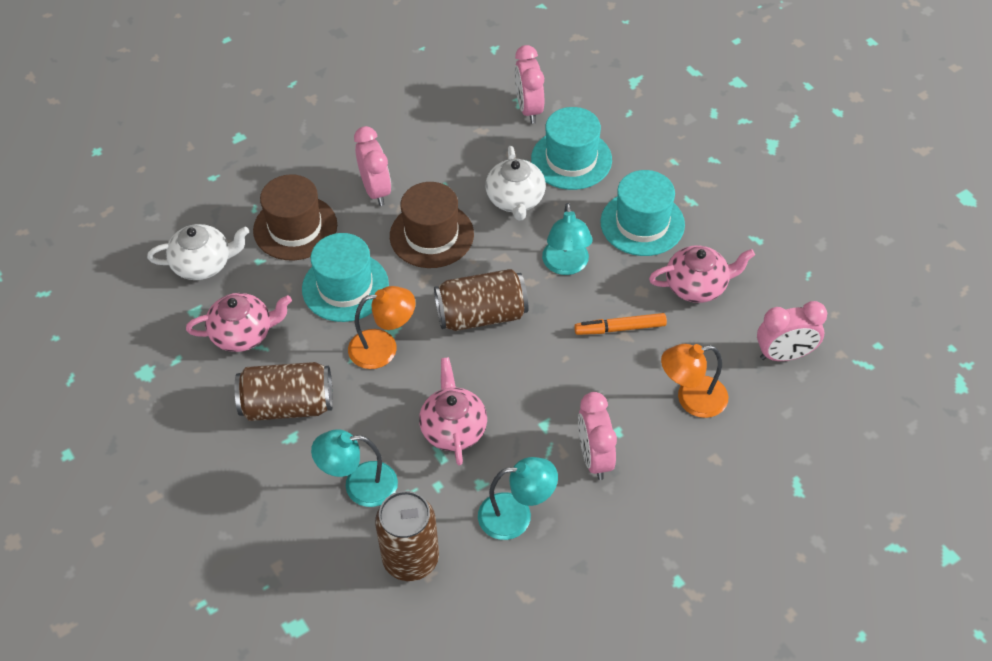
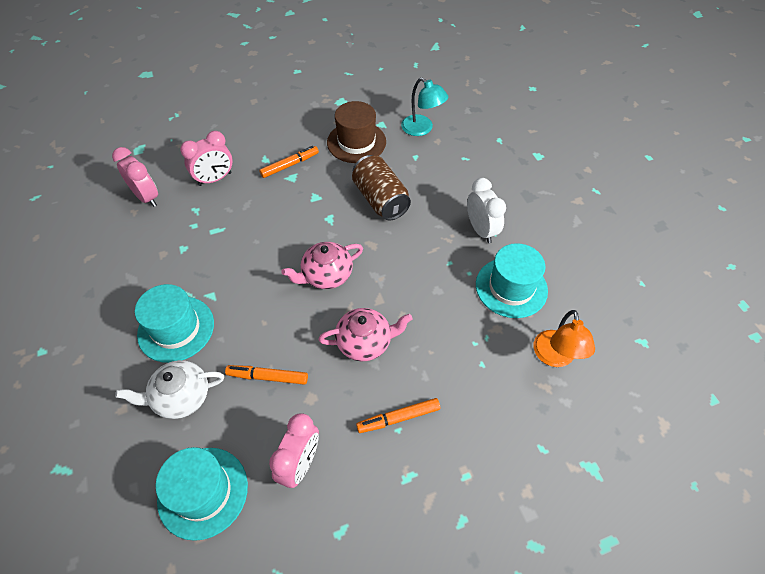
brown can: 3 -> 1
brown hat: 2 -> 1
orange lamp: 2 -> 1
orange marker: 1 -> 3
pink clock: 4 -> 3
pink teapot: 3 -> 2
turquoise lamp: 3 -> 1
white clock: 0 -> 1
white teapot: 2 -> 1

